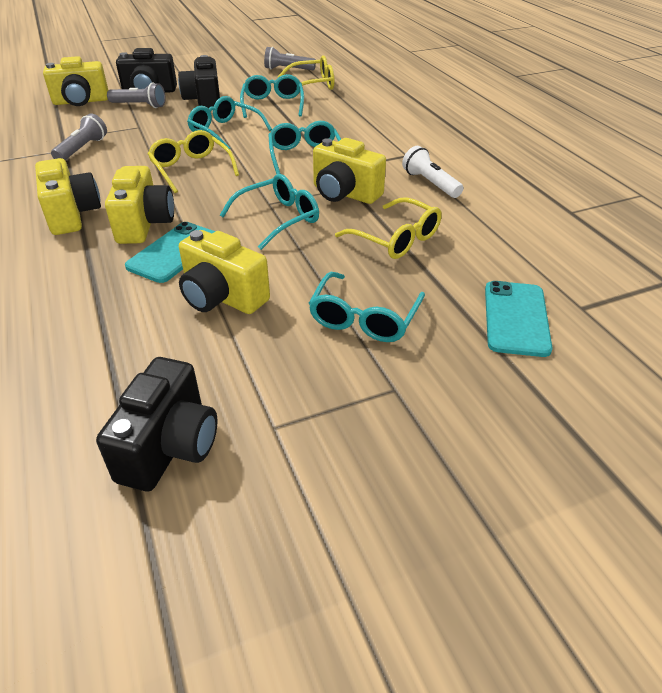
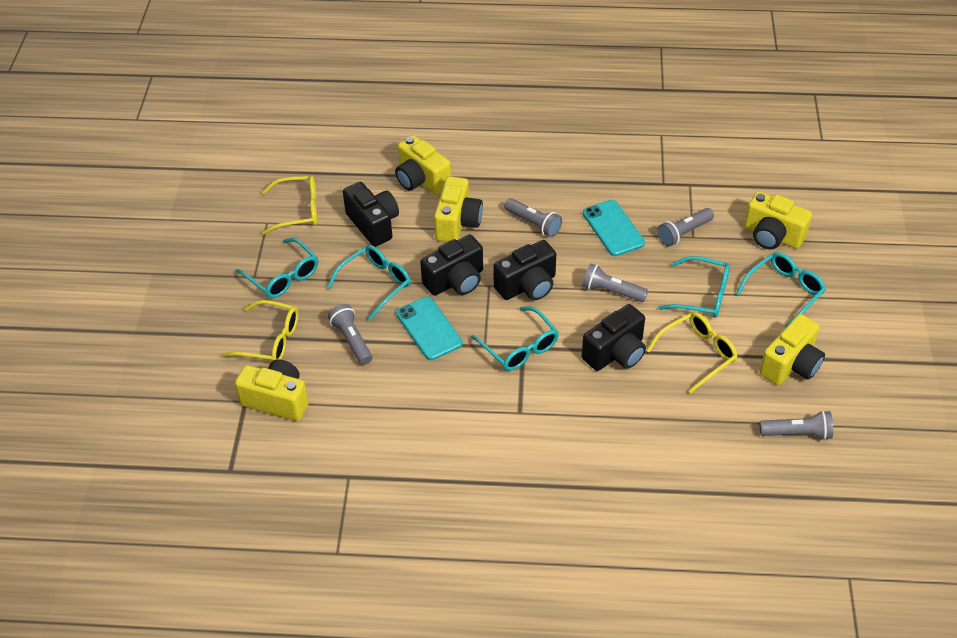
black camera: 3 -> 4
grey flashlight: 3 -> 5
white flashlight: 1 -> 0

